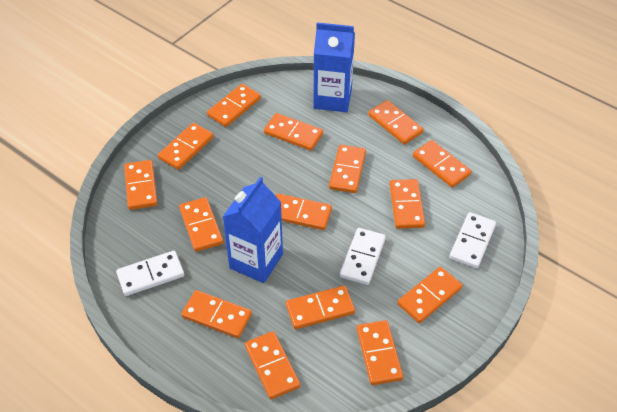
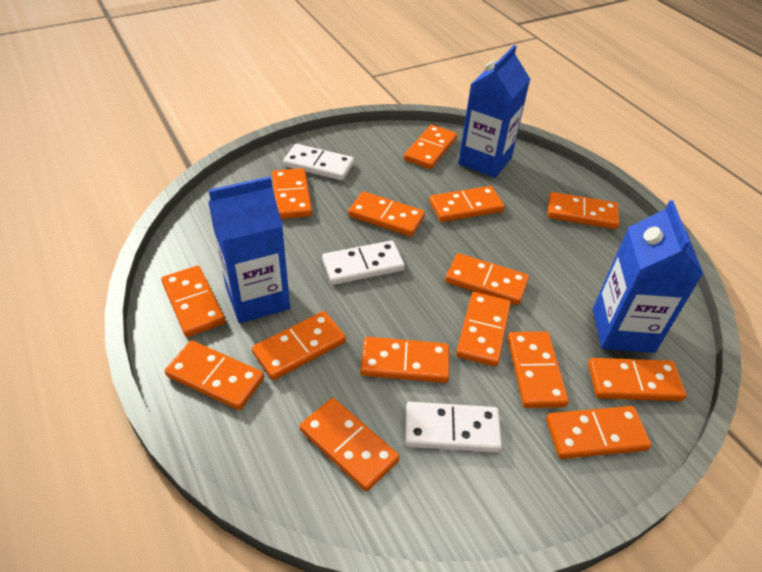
blue carton: 2 -> 3

